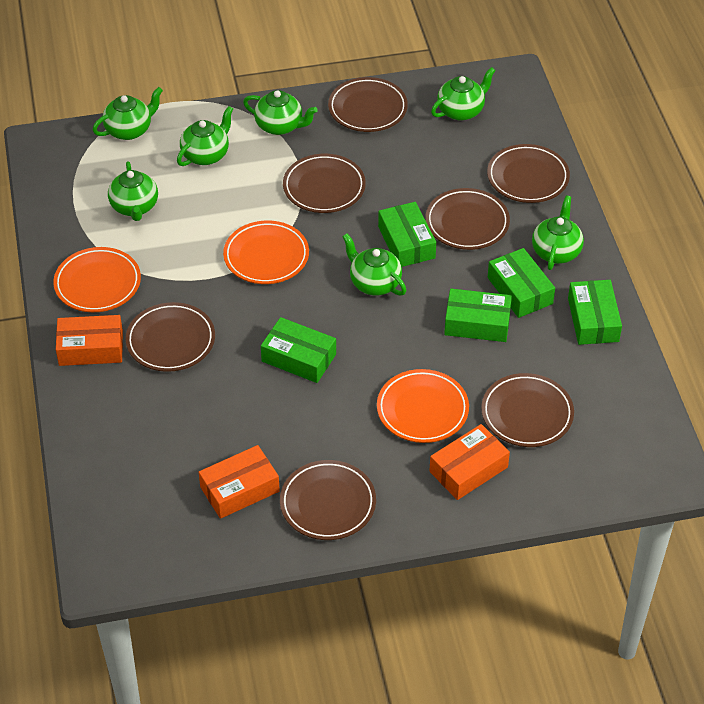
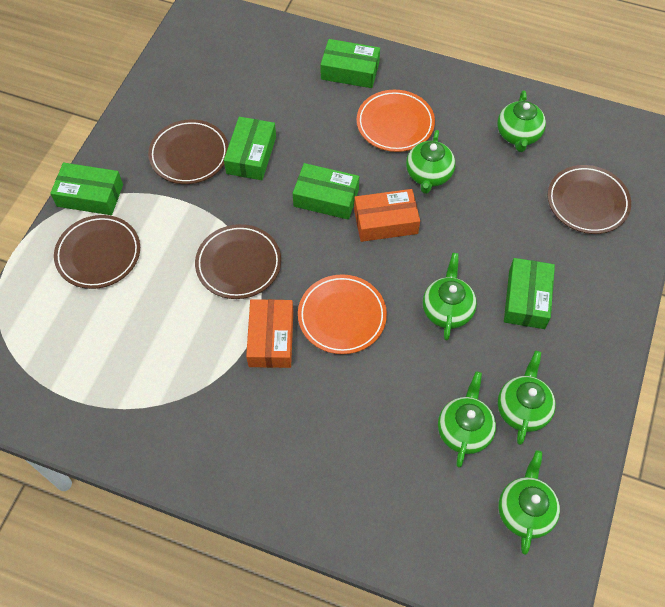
brown plate: 7 -> 4
green teapot: 7 -> 6
orange box: 3 -> 2
orange plate: 3 -> 2

